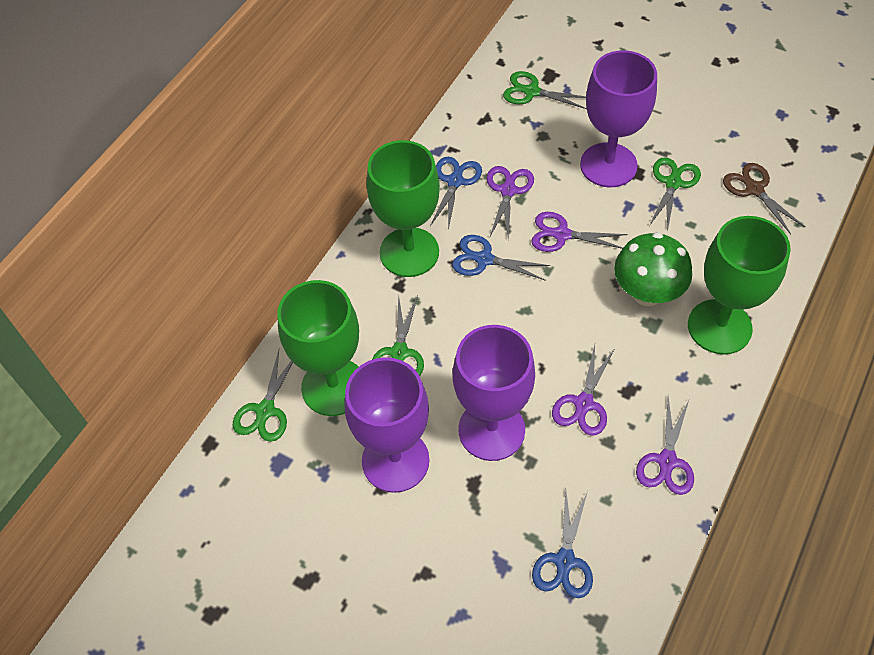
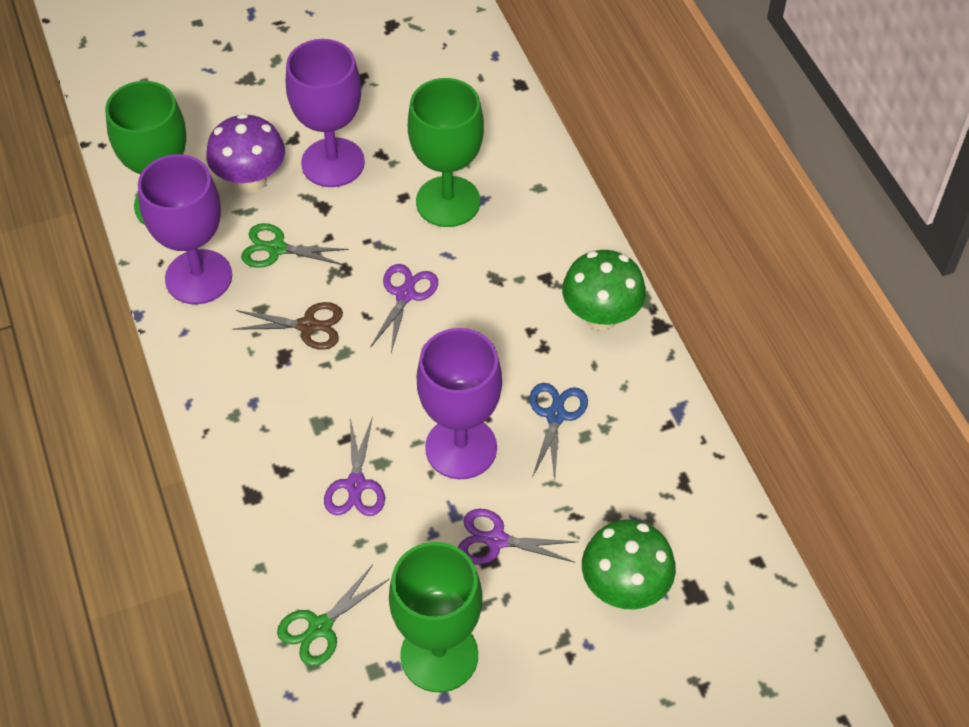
blue scissors: 3 -> 1
green mushroom: 1 -> 2
green scissors: 4 -> 2
purple mushroom: 0 -> 1
purple scissors: 4 -> 3

